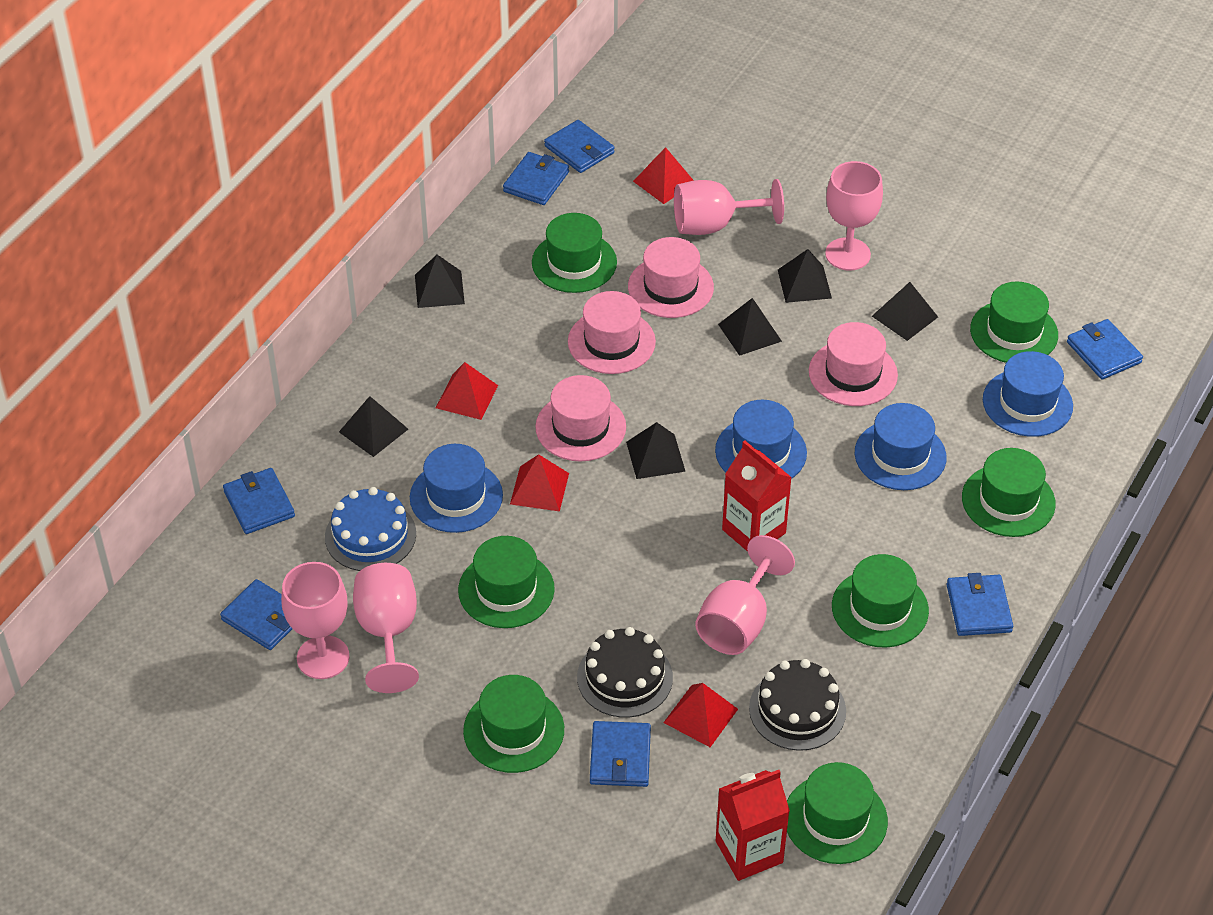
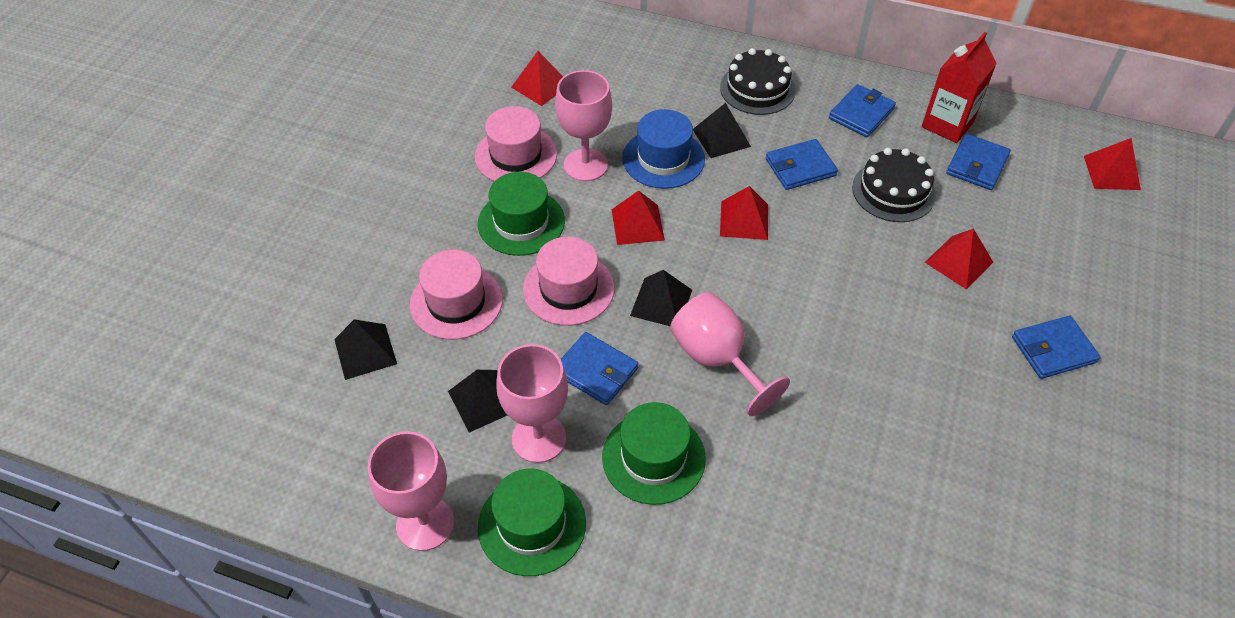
black pyramid: 6 -> 4
blue cake: 1 -> 0
blue hat: 4 -> 1
blue wallet: 7 -> 5
green hat: 7 -> 3
pink goblet: 5 -> 4
pink hat: 4 -> 3
red carton: 2 -> 1
red pyramid: 4 -> 5

